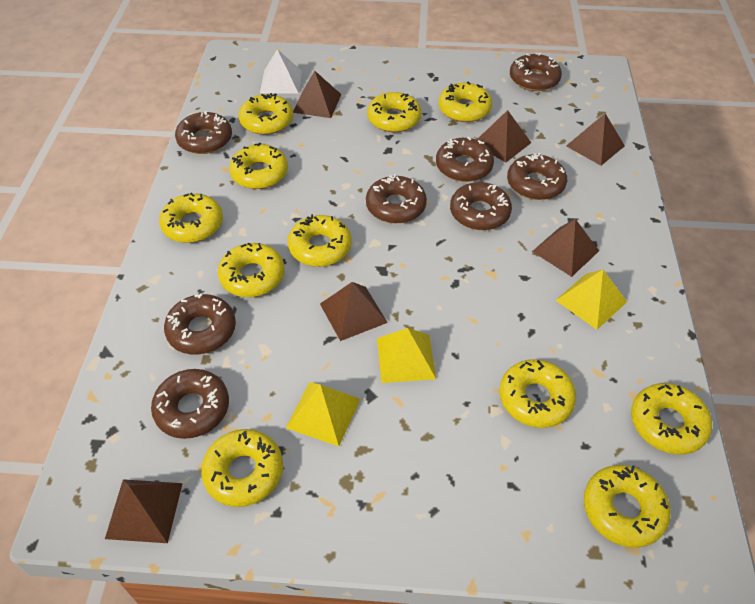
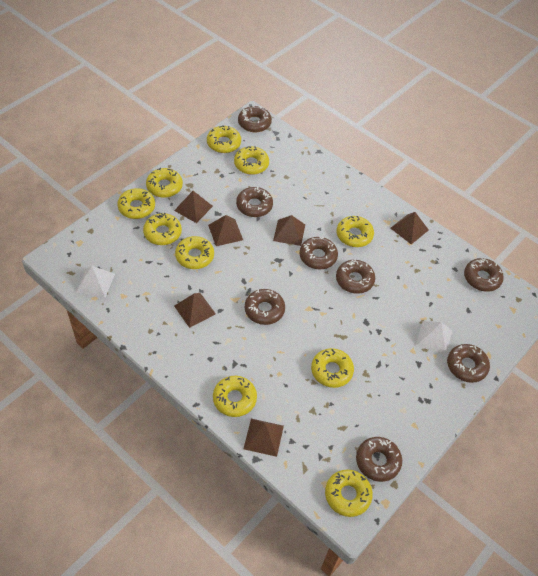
white pyramid: 1 -> 2
yellow donut: 11 -> 10
yellow pyramid: 3 -> 0

